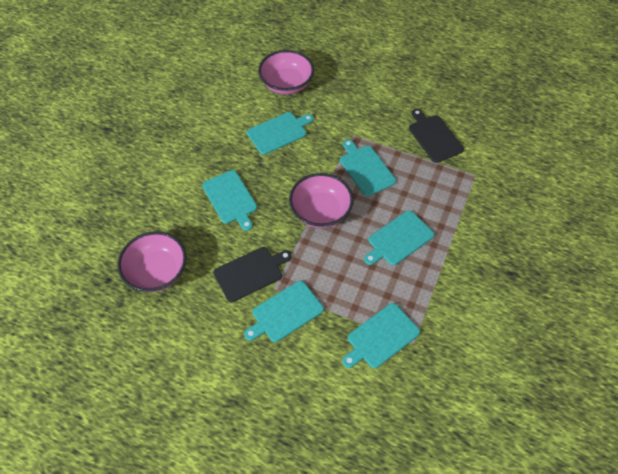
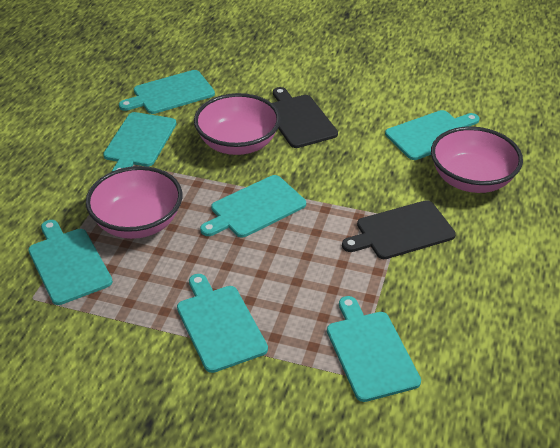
turquoise cutting board: 6 -> 7

